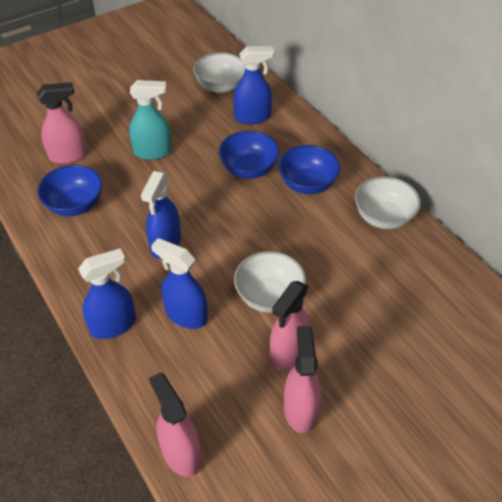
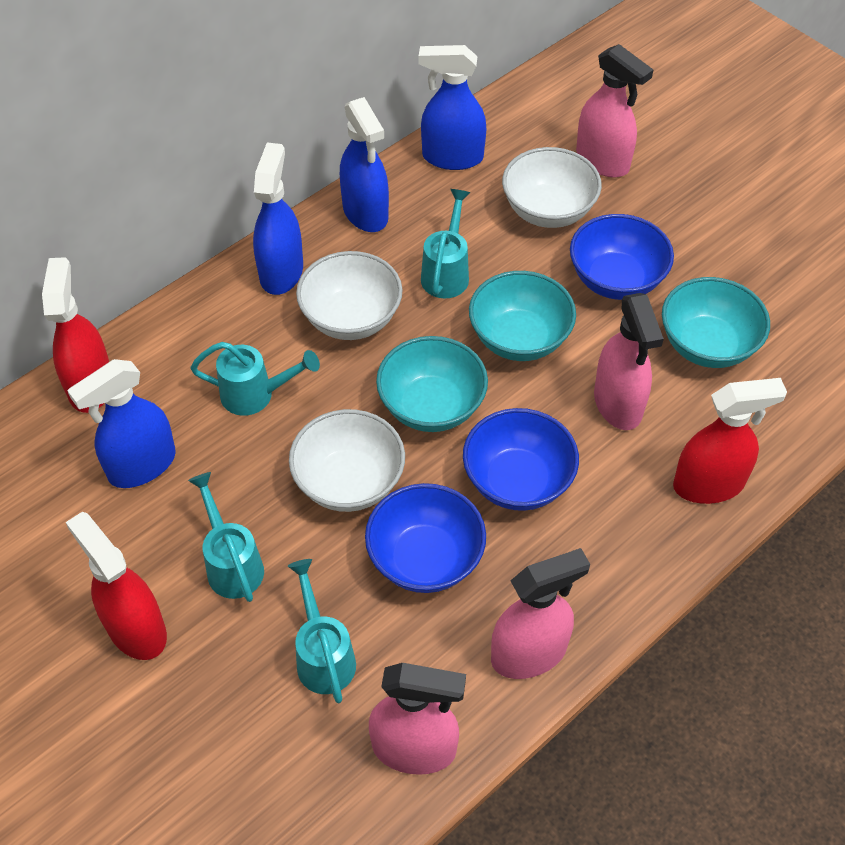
red spray bottle: 0 -> 3
turquoise bowl: 0 -> 3
turquoise spray bottle: 1 -> 0
turquoise watering can: 0 -> 4

